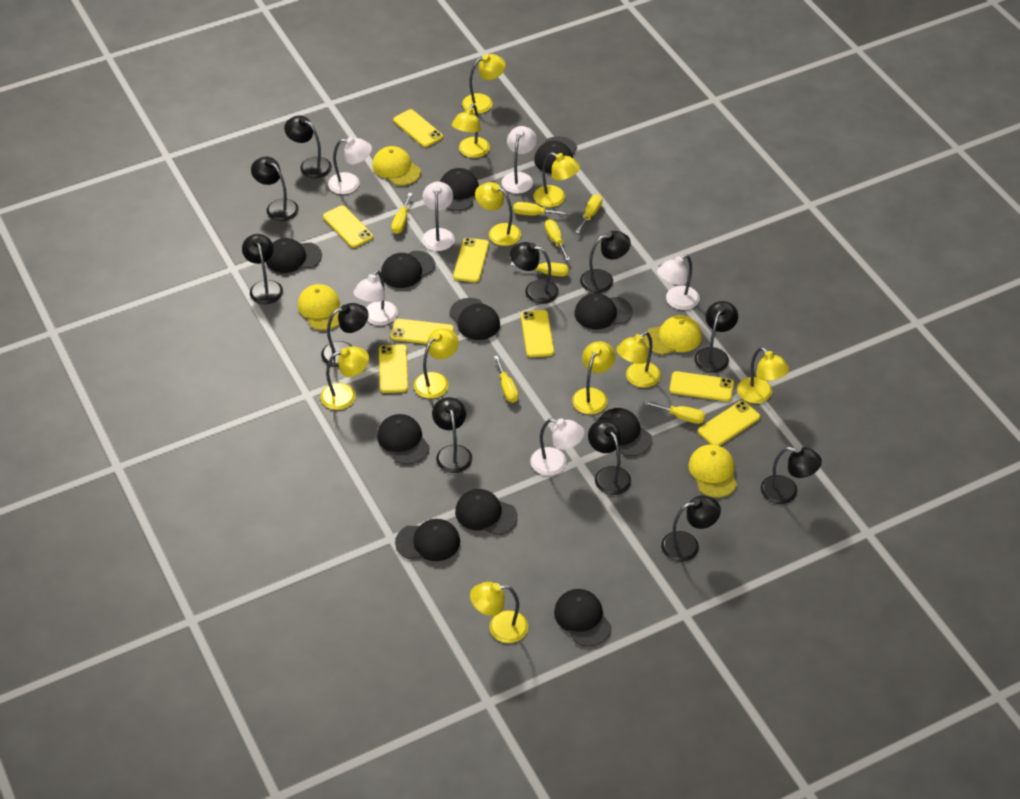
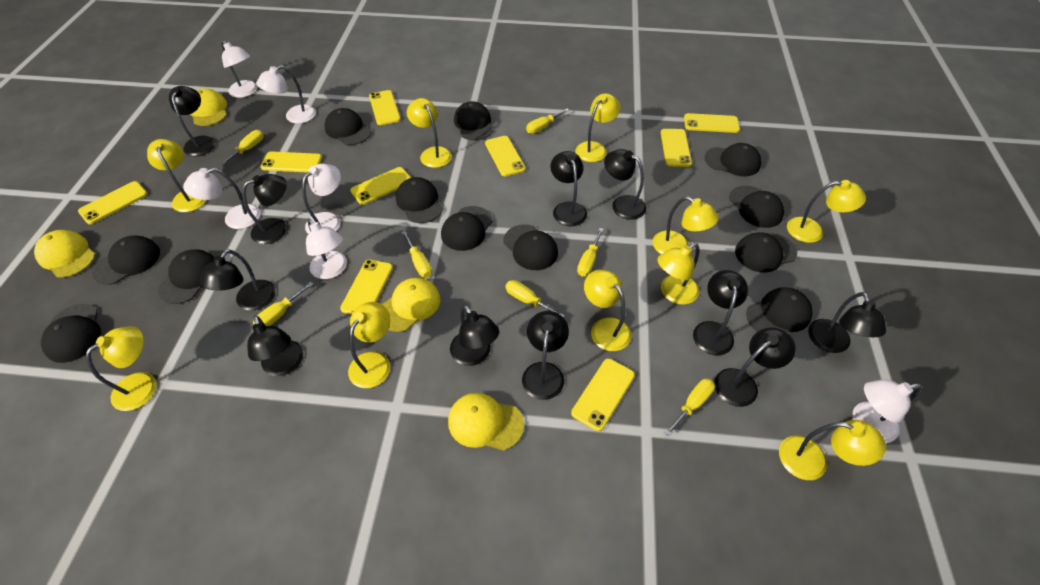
black cap: 11 -> 12
yellow phone: 8 -> 9

